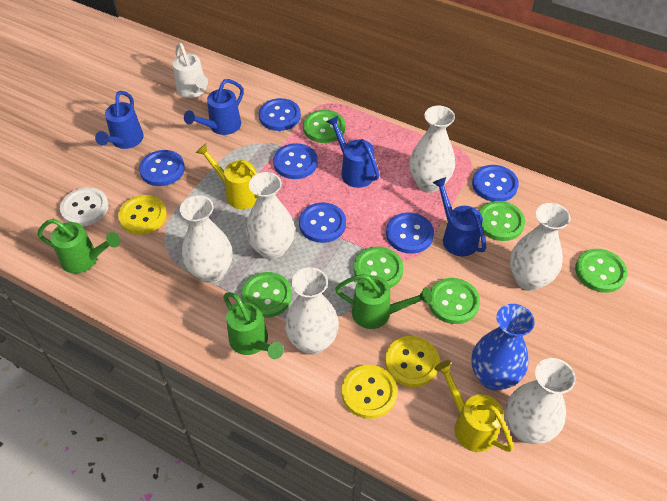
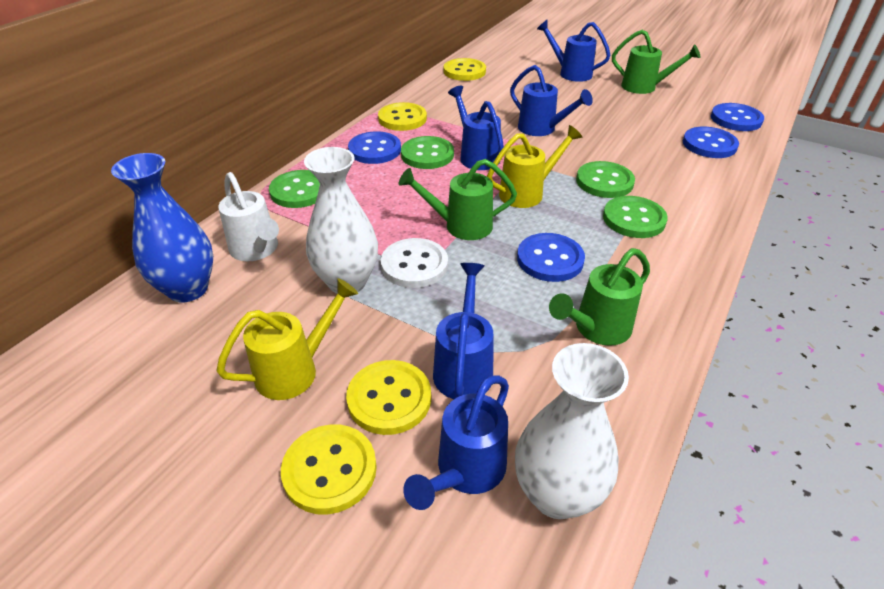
blue button: 6 -> 4
blue watering can: 4 -> 5
green button: 6 -> 4
white vase: 6 -> 2
yellow button: 3 -> 4

